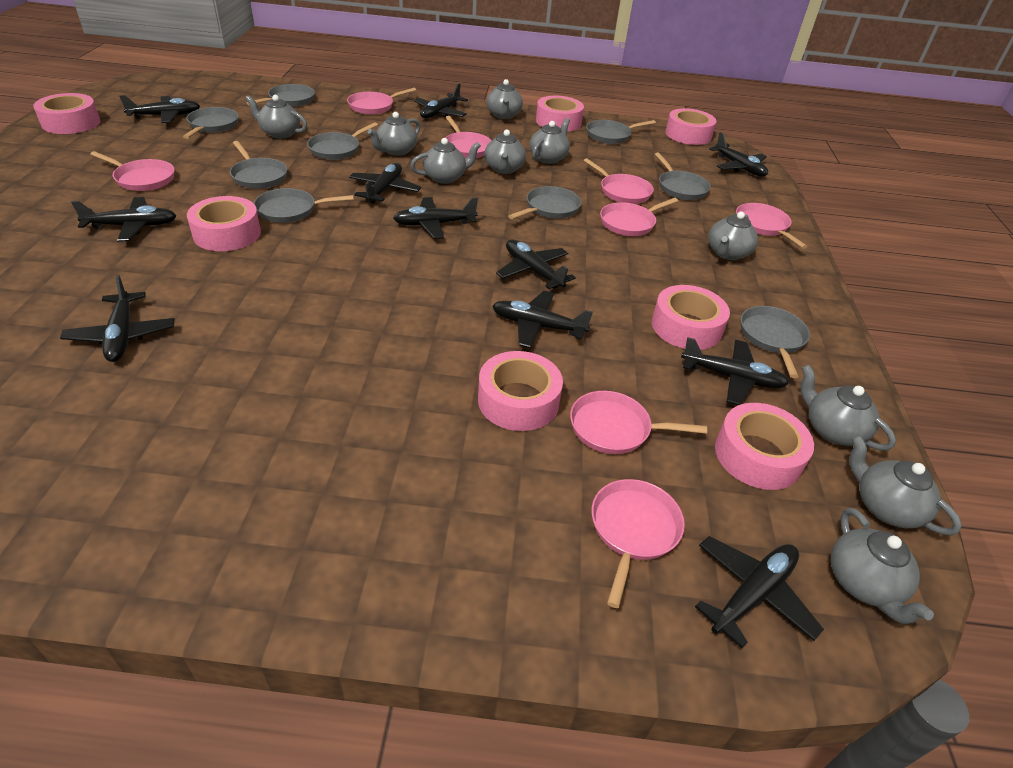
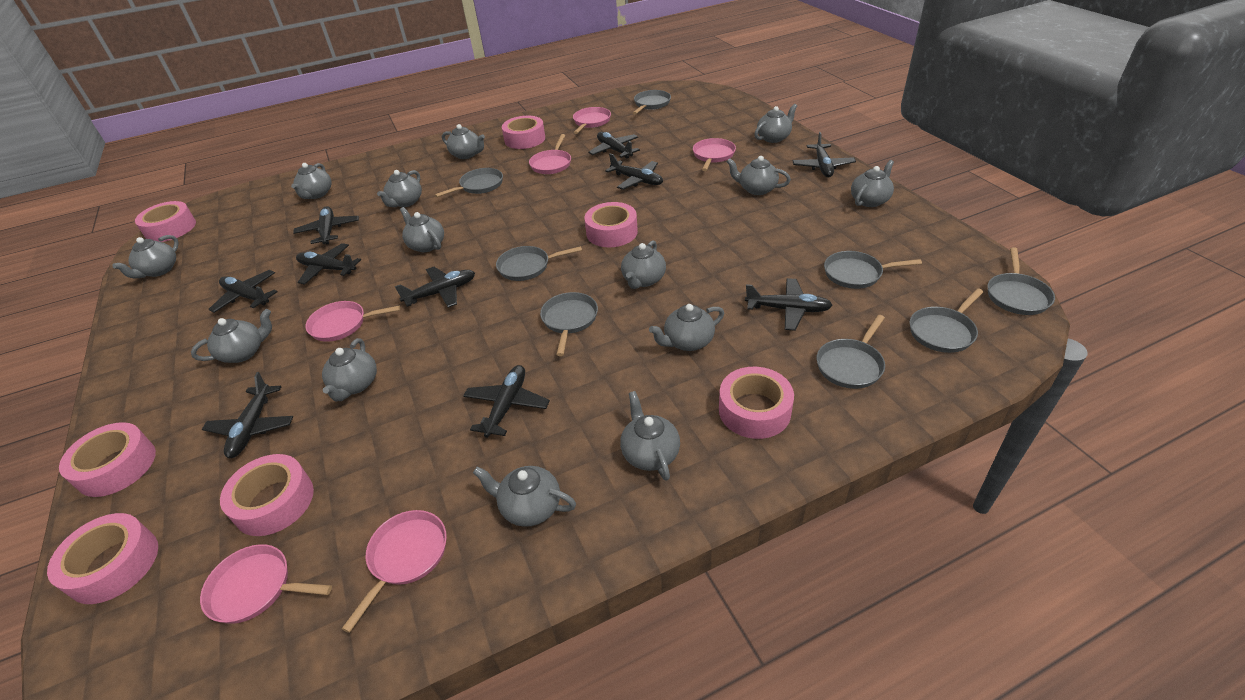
black plane: 11 -> 10
grey pan: 9 -> 8
grey teapot: 10 -> 14
pink pan: 8 -> 6

